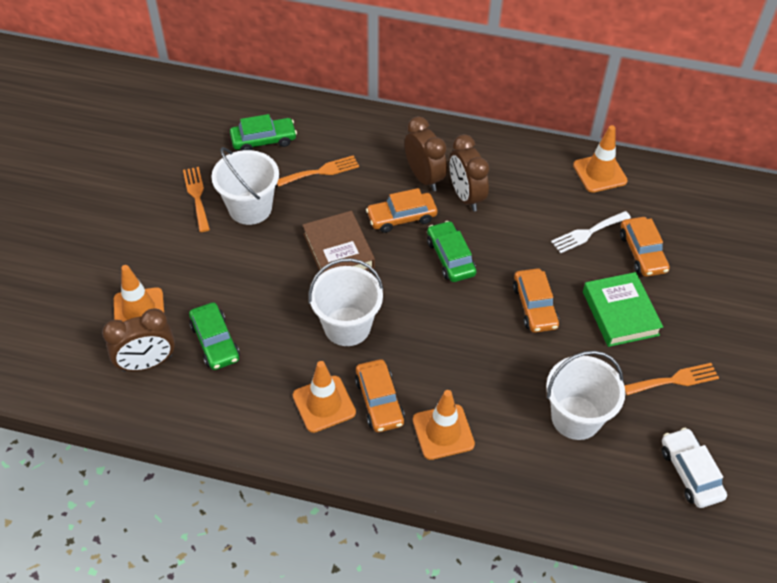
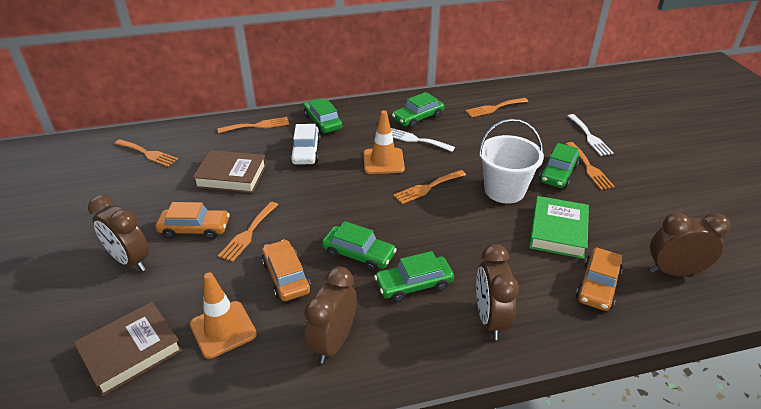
brown book: 1 -> 2
brown clock: 3 -> 4
green car: 3 -> 5
orange car: 4 -> 3
orange fork: 3 -> 6
orange traffic cone: 4 -> 2
white bucket: 3 -> 1
white fork: 1 -> 2

